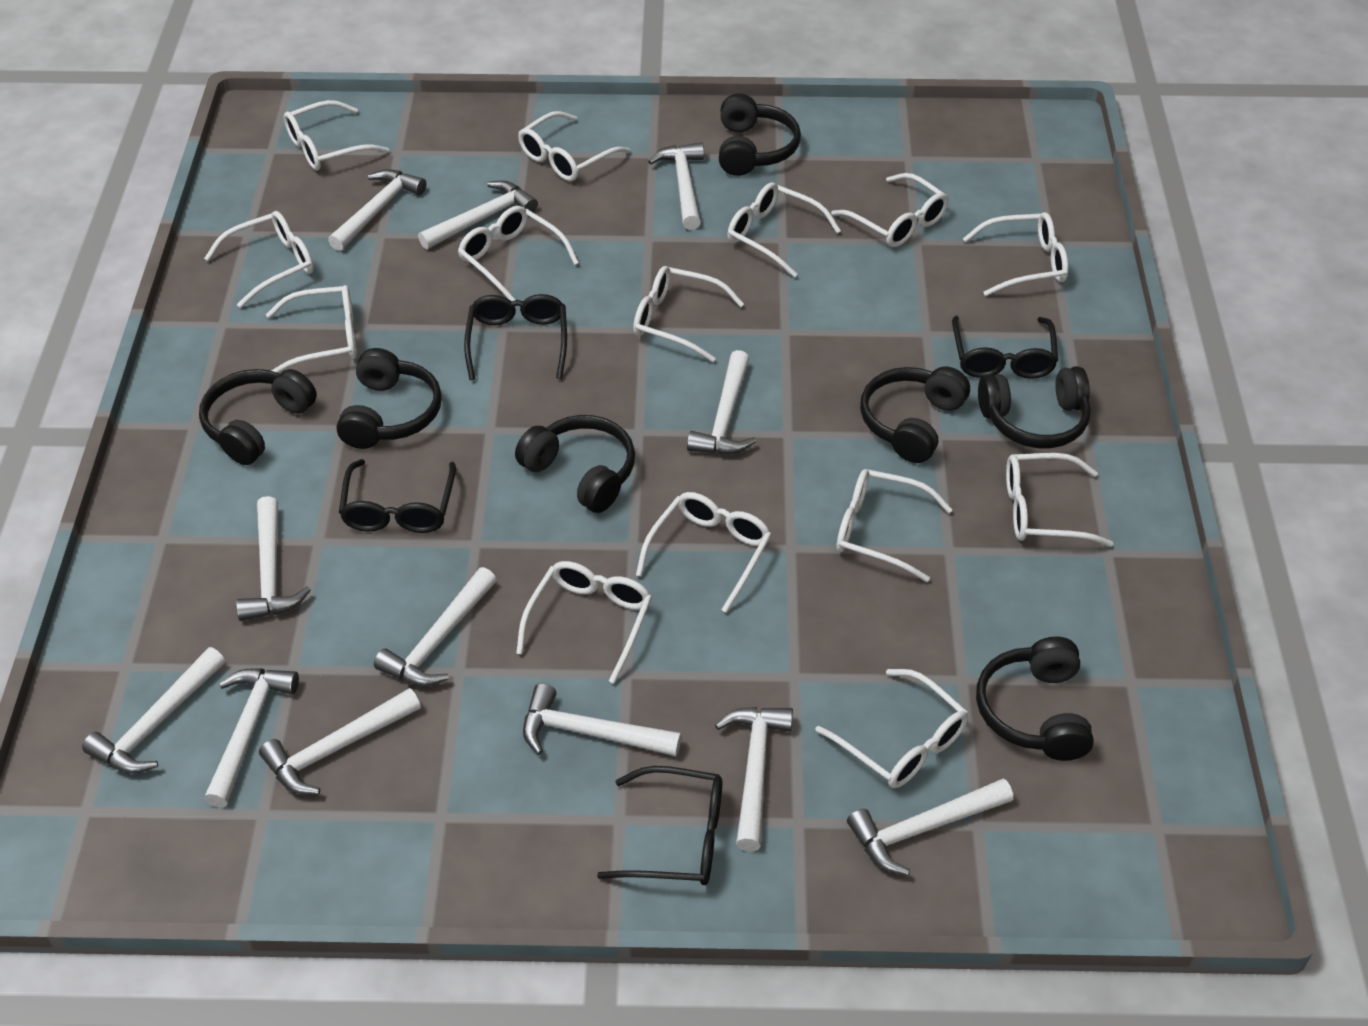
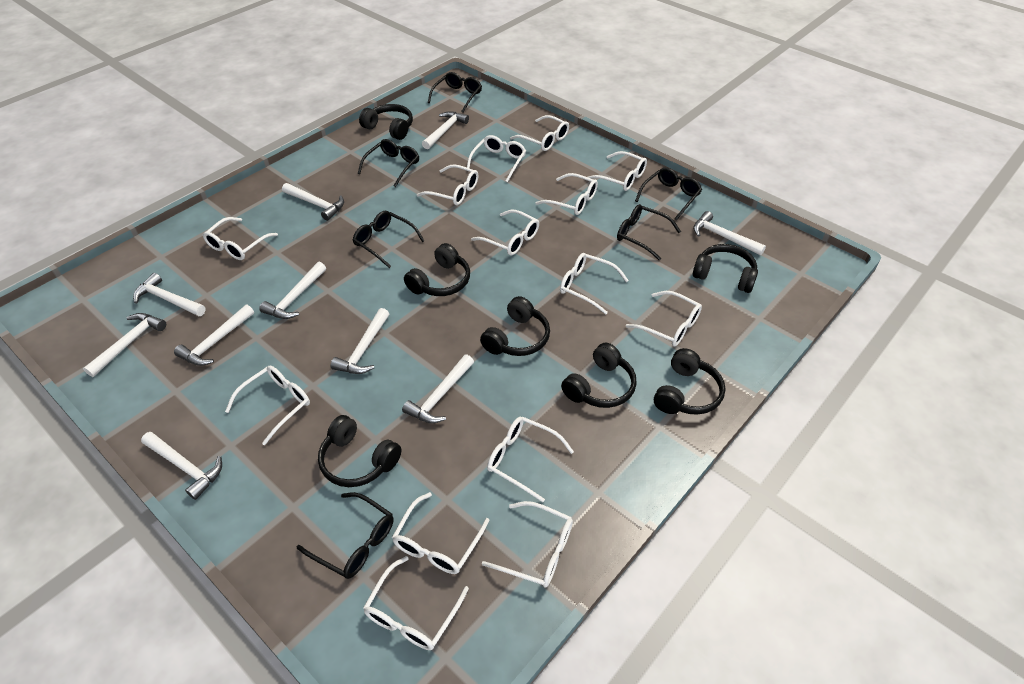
black glasses: 4 -> 6
white hammer: 12 -> 10

